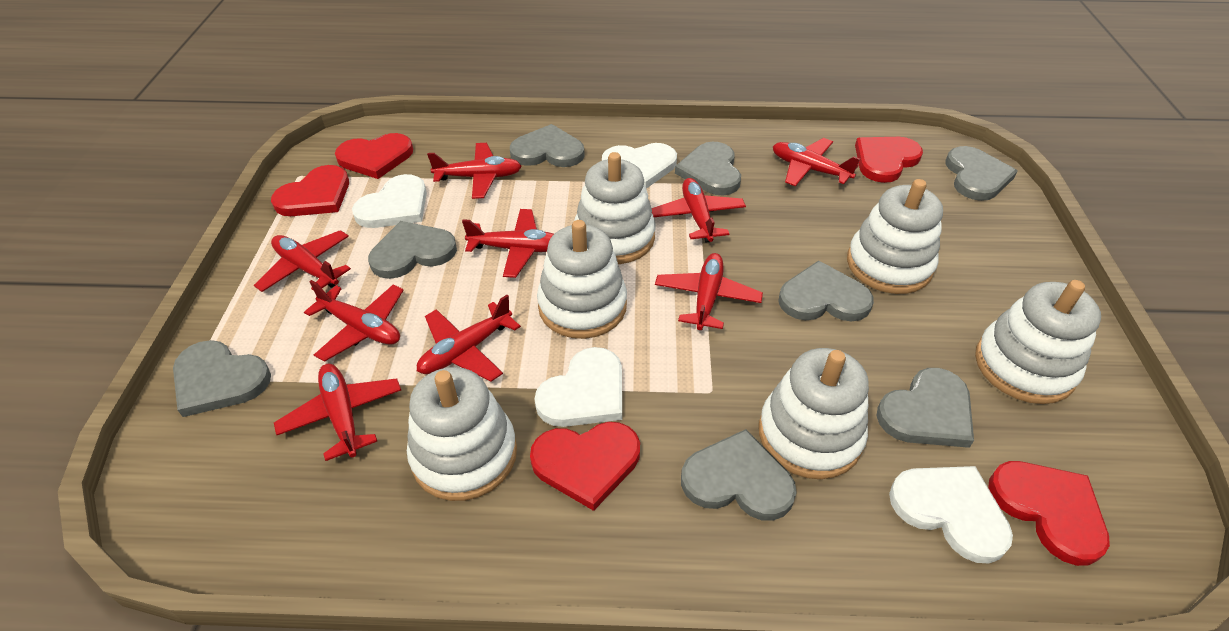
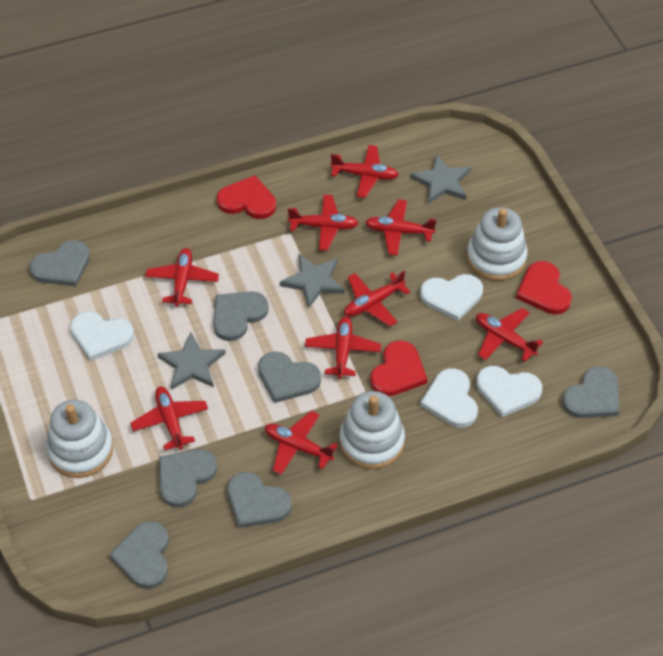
grey heart: 8 -> 7
grey star: 0 -> 3
red heart: 5 -> 3
white stacking toy: 6 -> 3

